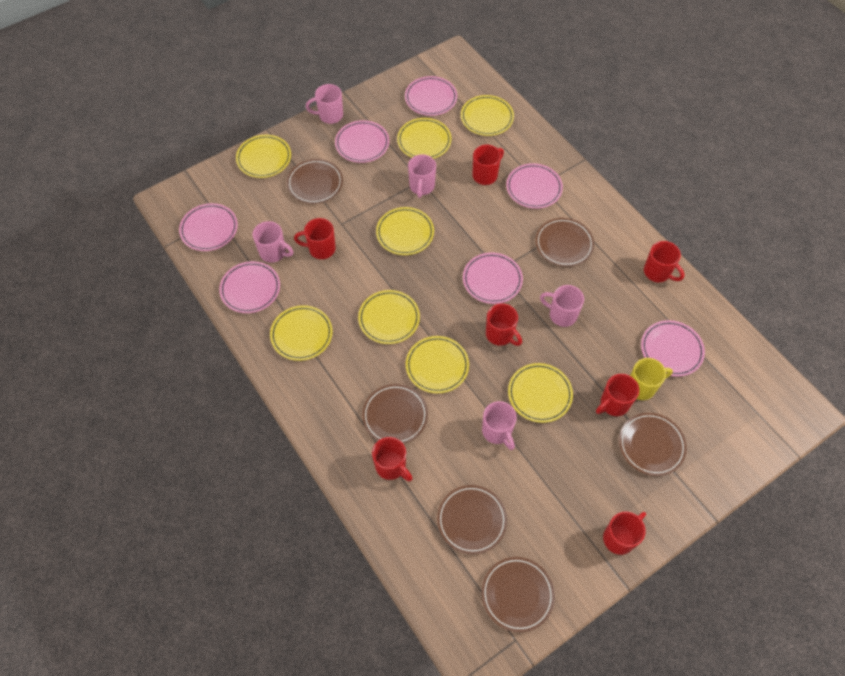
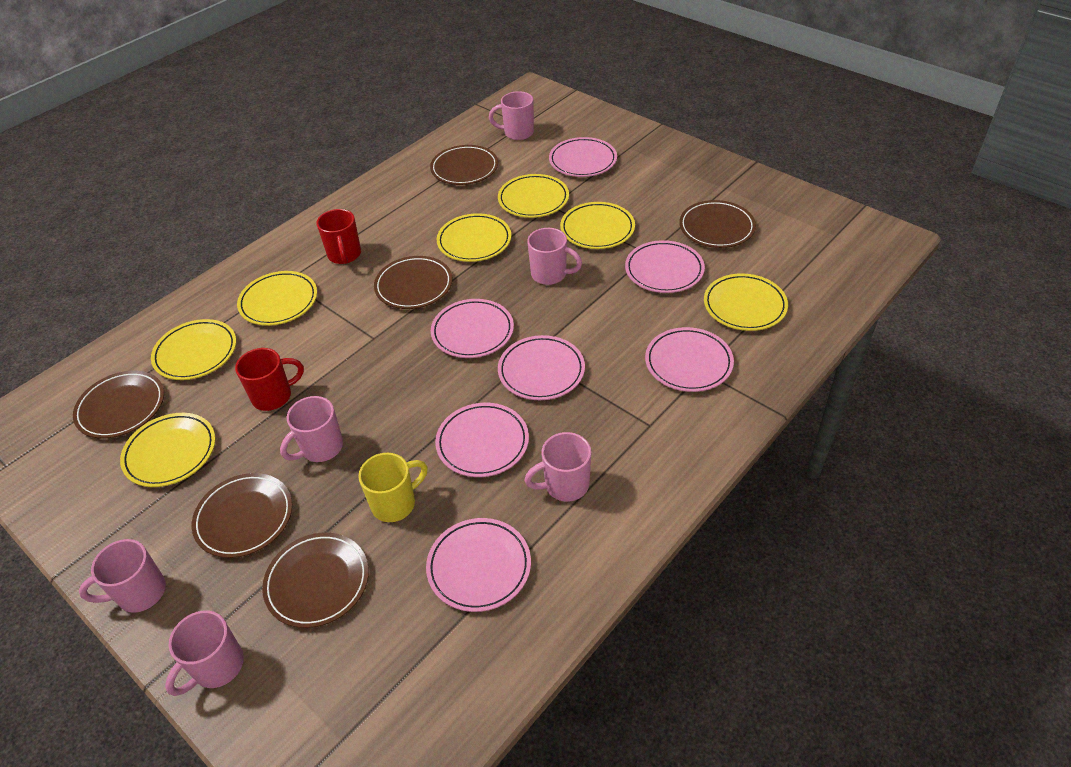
pink mug: 5 -> 6
red mug: 7 -> 2
yellow plate: 8 -> 7

